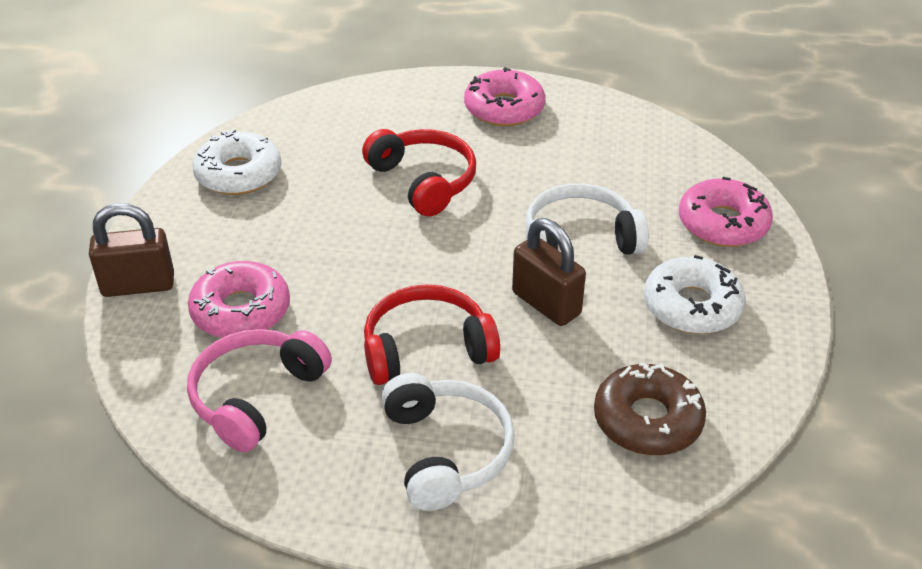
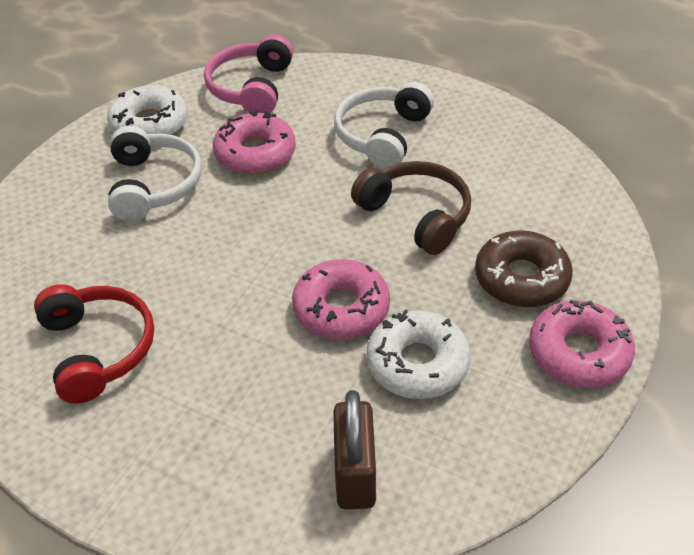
brown headphones: 0 -> 1
brown padlock: 2 -> 1
red headphones: 2 -> 1

